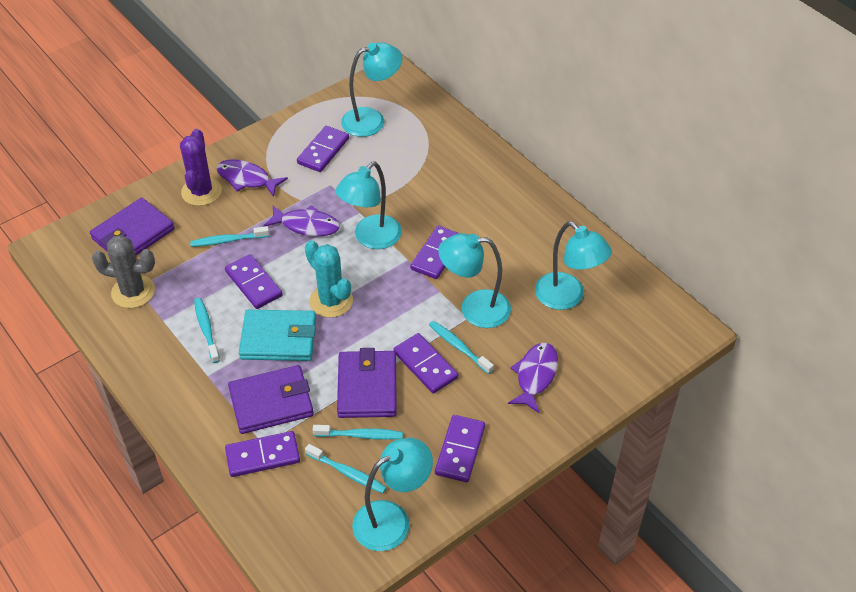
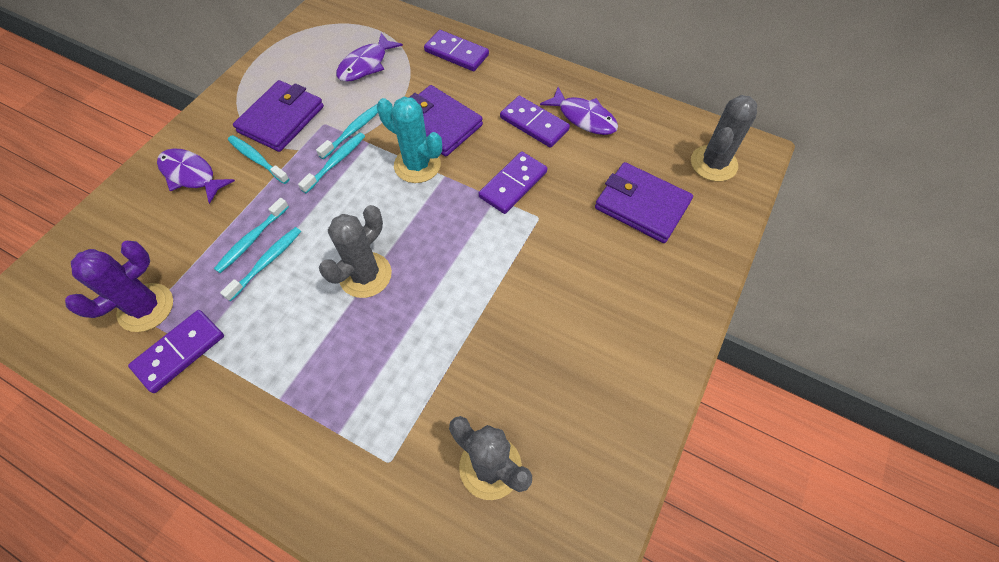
grey cactus: 1 -> 3
purple domino: 6 -> 4
turquoise lamp: 5 -> 0
turquoise wallet: 1 -> 0

